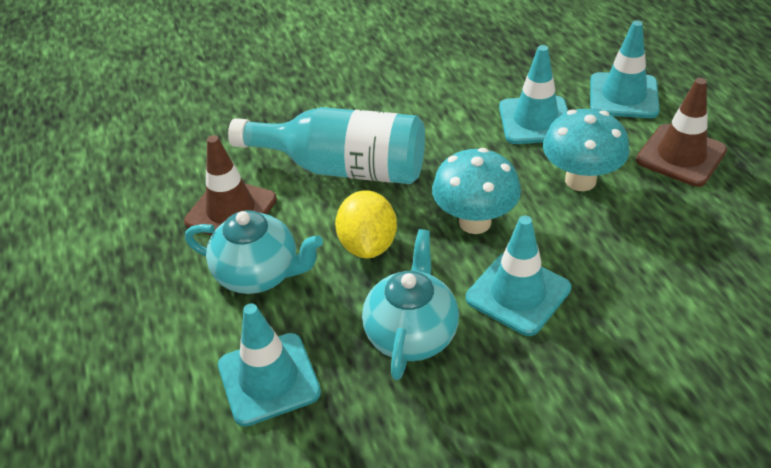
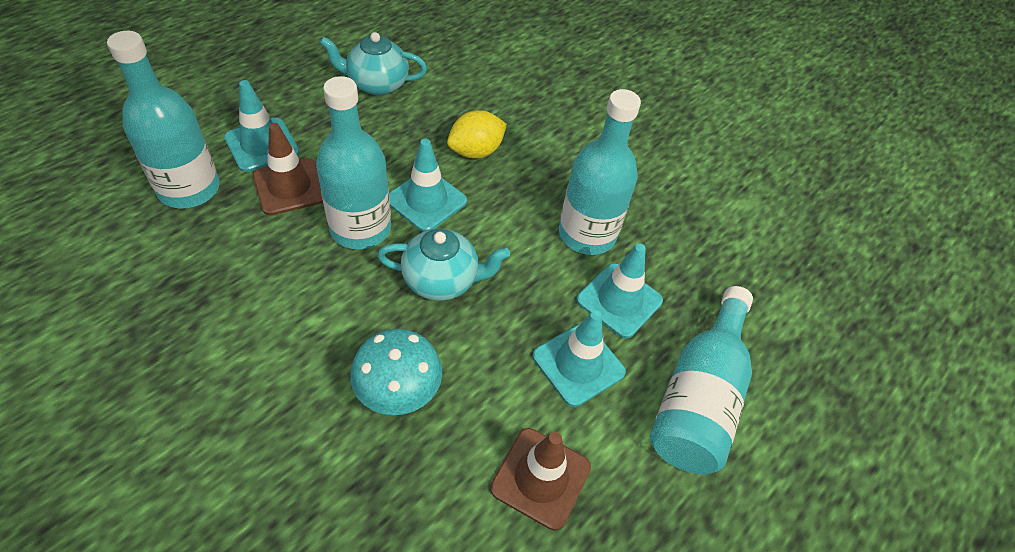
turquoise bottle: 1 -> 4
turquoise mushroom: 2 -> 1

